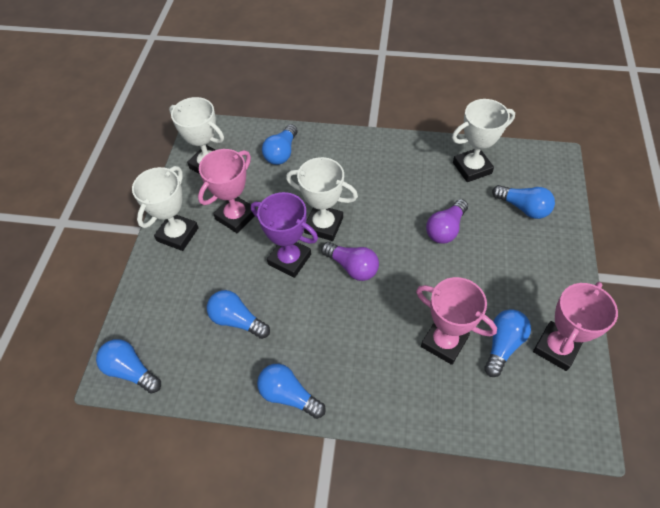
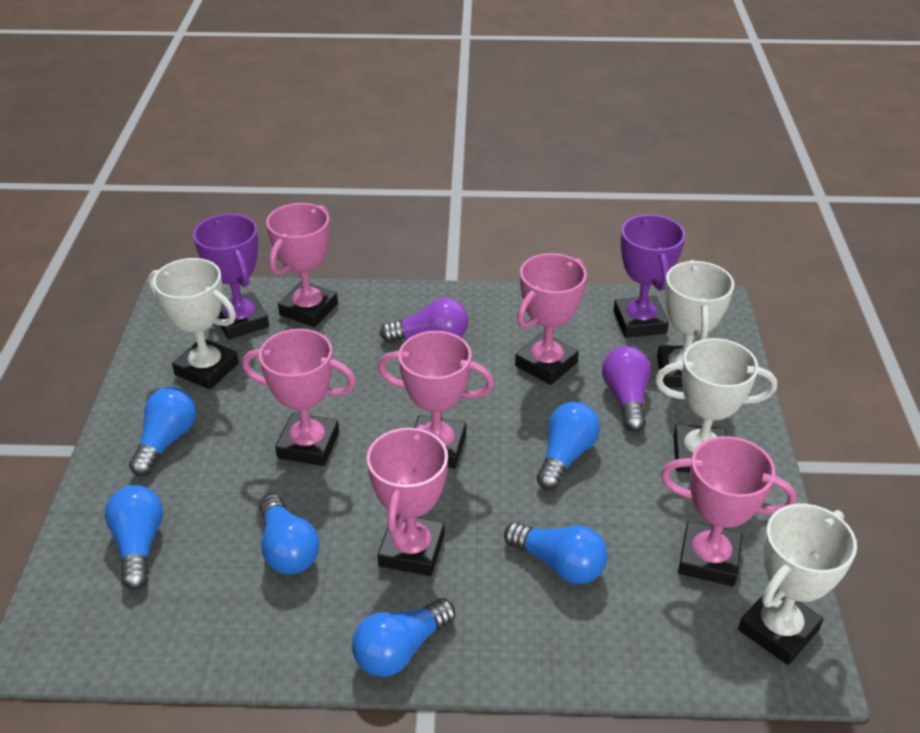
pink trophy: 3 -> 6
purple trophy: 1 -> 2

